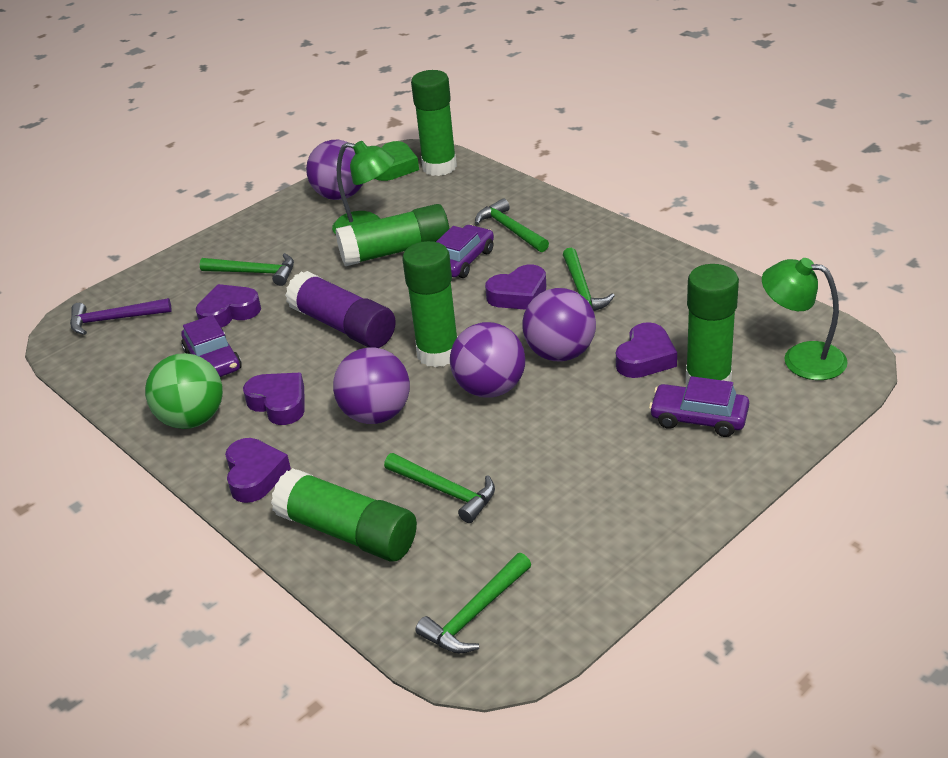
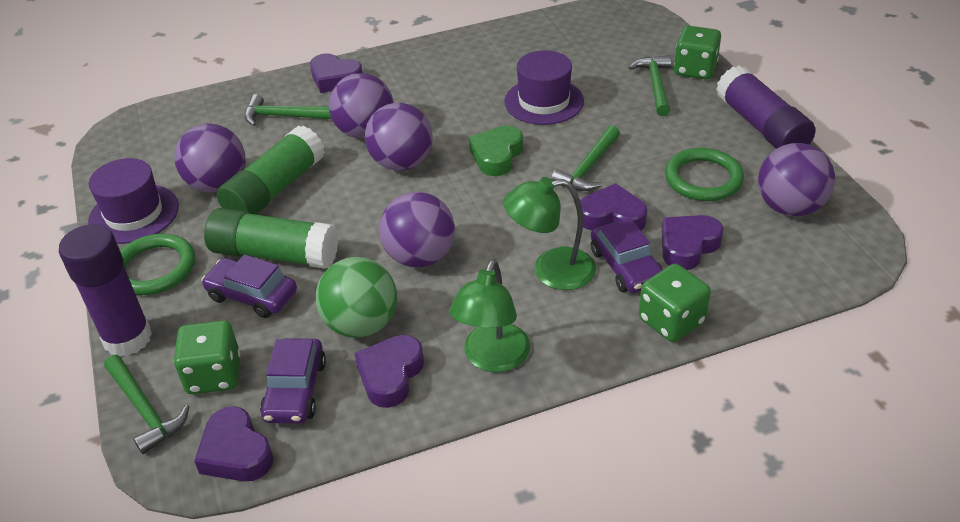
green dice: 0 -> 3
green glue stick: 5 -> 2
green hammer: 5 -> 4
green ring: 0 -> 2
purple ball: 4 -> 5
purple glue stick: 1 -> 2
purple hammer: 1 -> 0
purple hat: 0 -> 2

